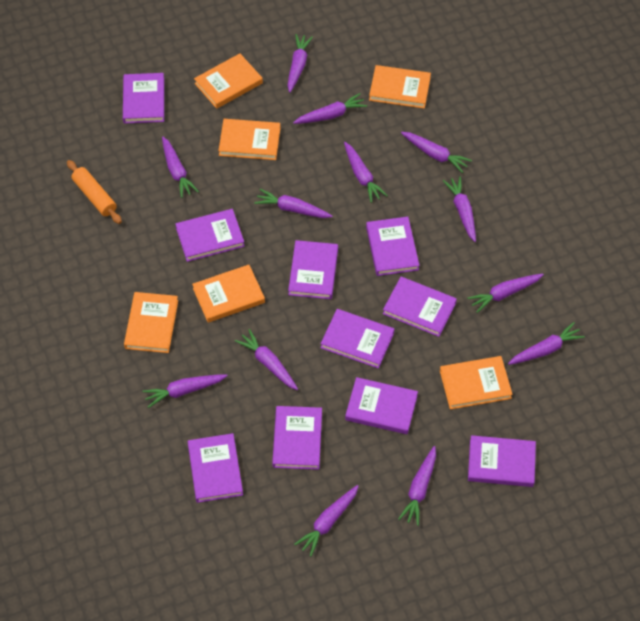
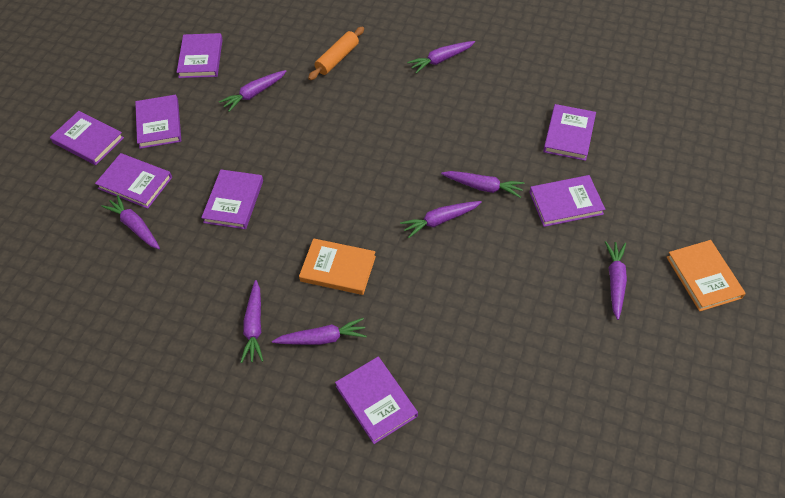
orange book: 6 -> 2
purple book: 10 -> 8
purple carrot: 13 -> 8

